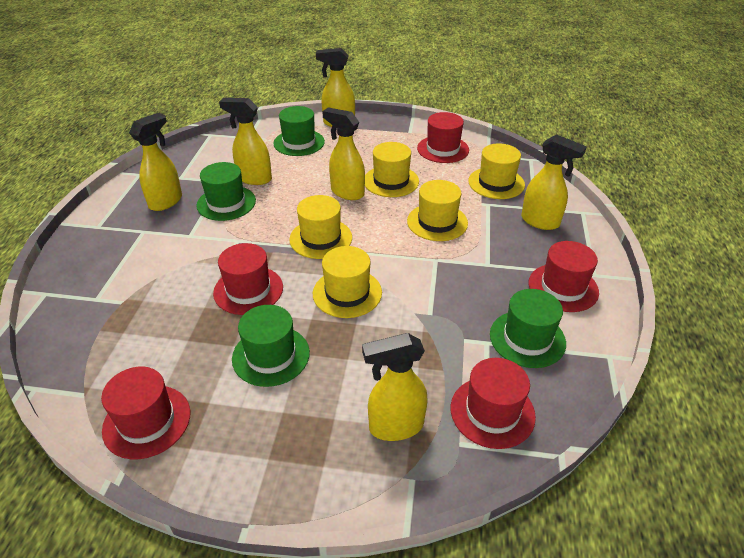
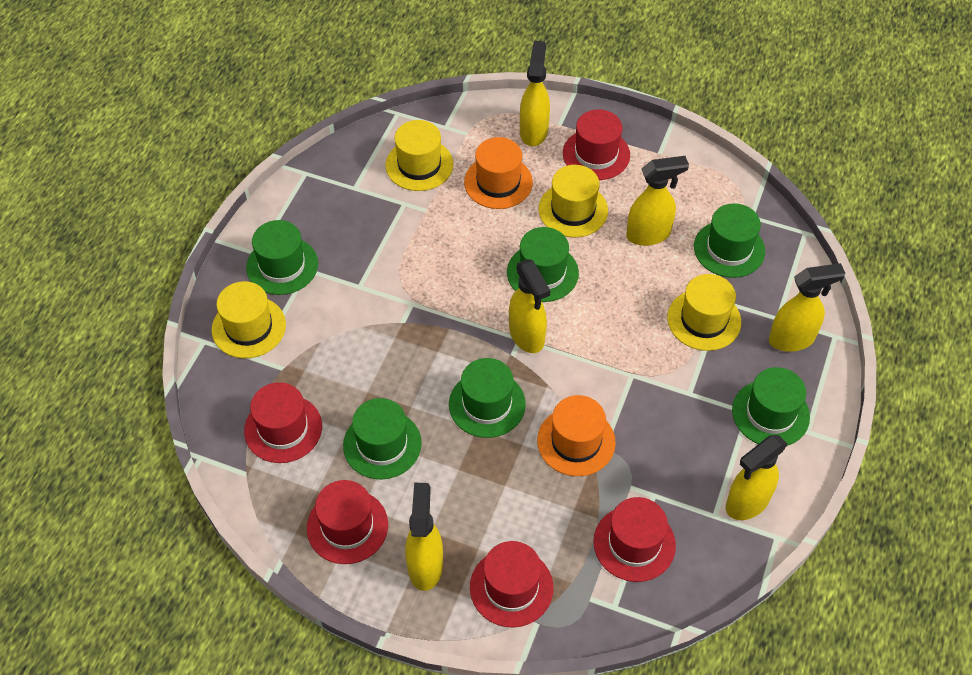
green hat: 4 -> 6
orange hat: 0 -> 2
yellow hat: 5 -> 4

